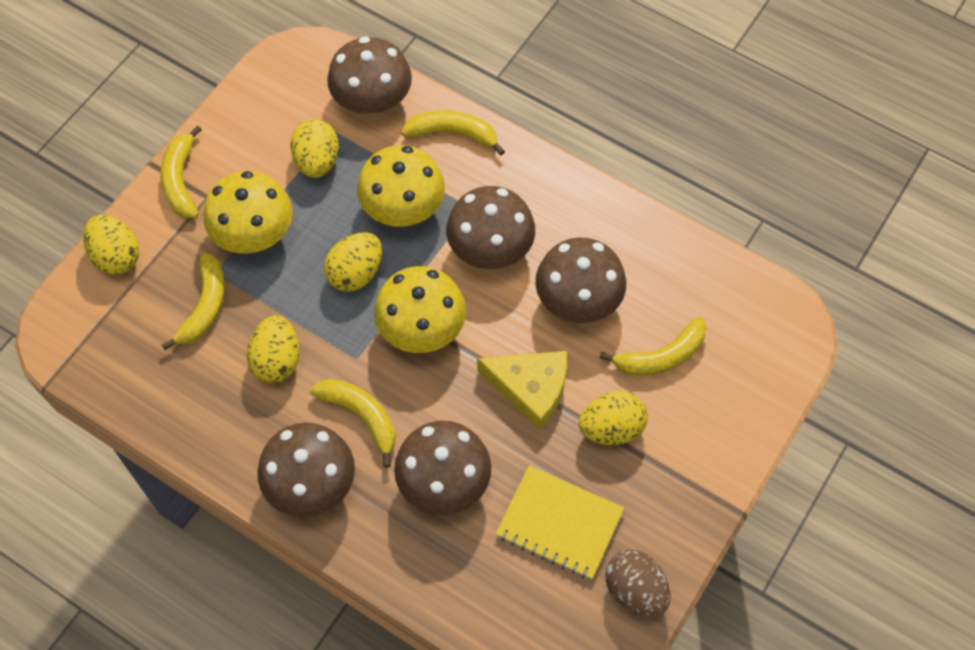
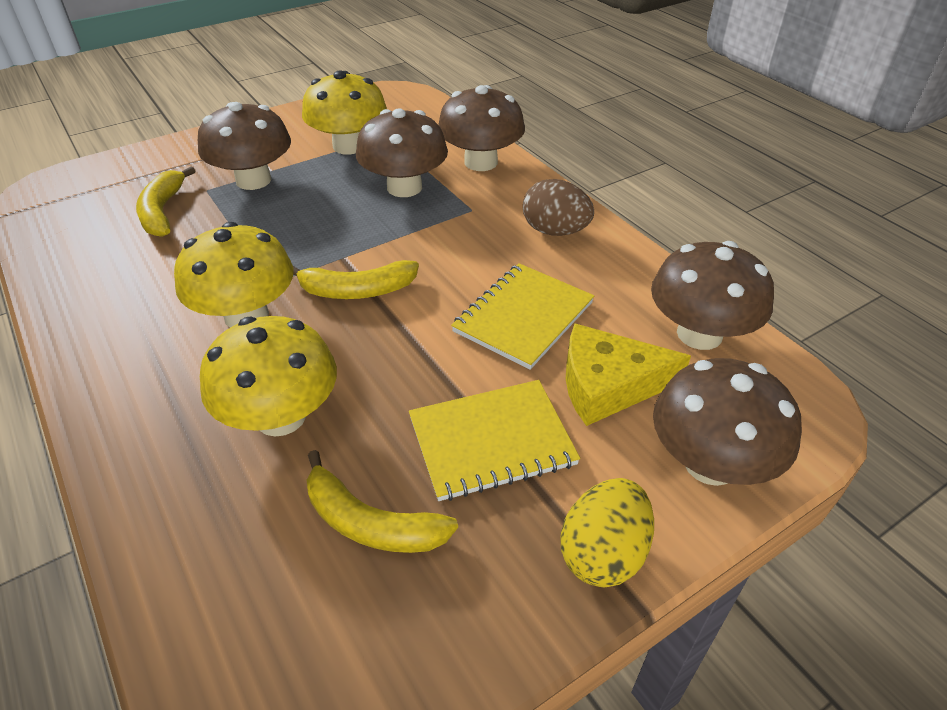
yellow banana: 5 -> 3
yellow egg: 5 -> 1
yellow notebook: 1 -> 2

